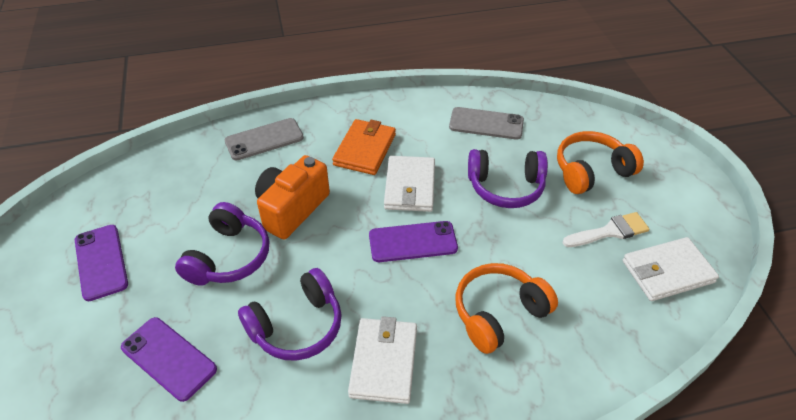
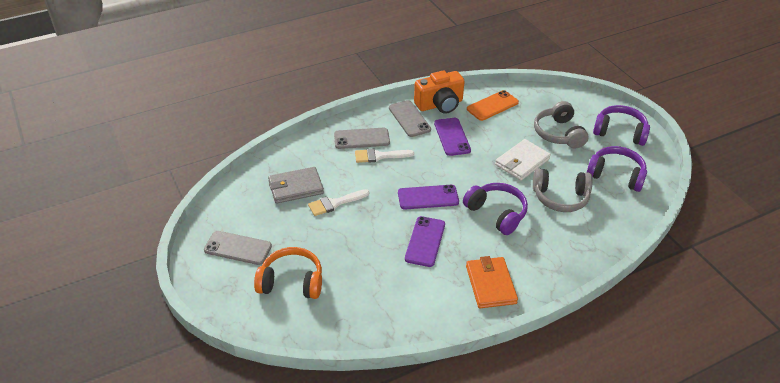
grey headphones: 0 -> 2
grey phone: 2 -> 3
grey wallet: 0 -> 1
orange headphones: 2 -> 1
orange phone: 0 -> 1
white brush: 1 -> 2
white wallet: 3 -> 1

